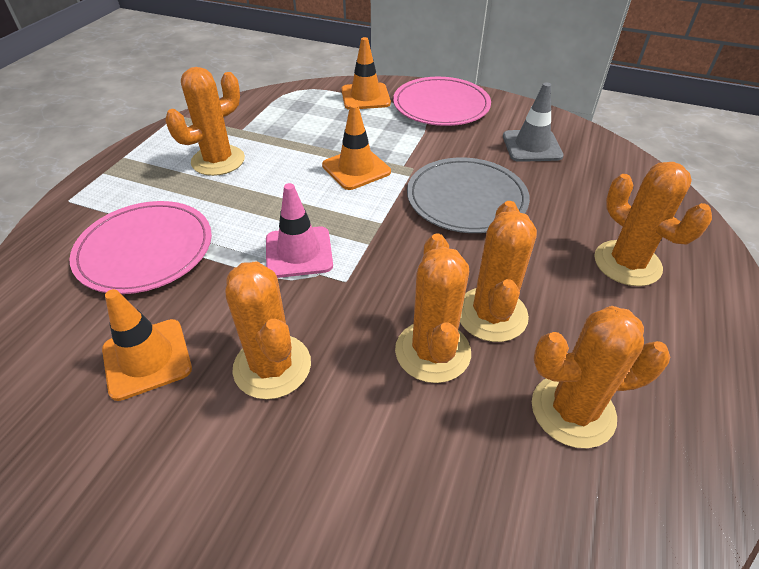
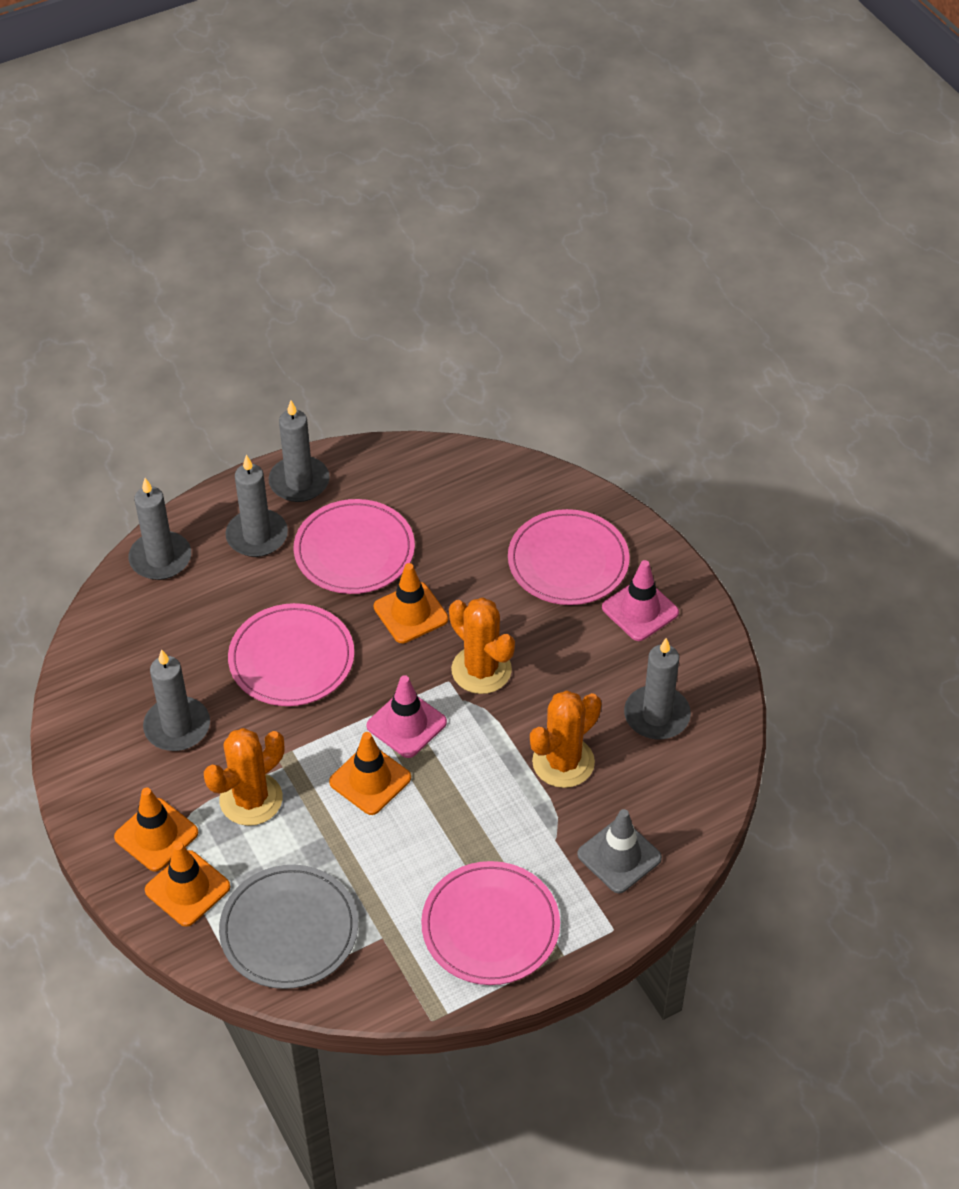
grey candle: 0 -> 5
orange cactus: 6 -> 3
orange traffic cone: 3 -> 4
pink plate: 2 -> 4
pink traffic cone: 1 -> 2

